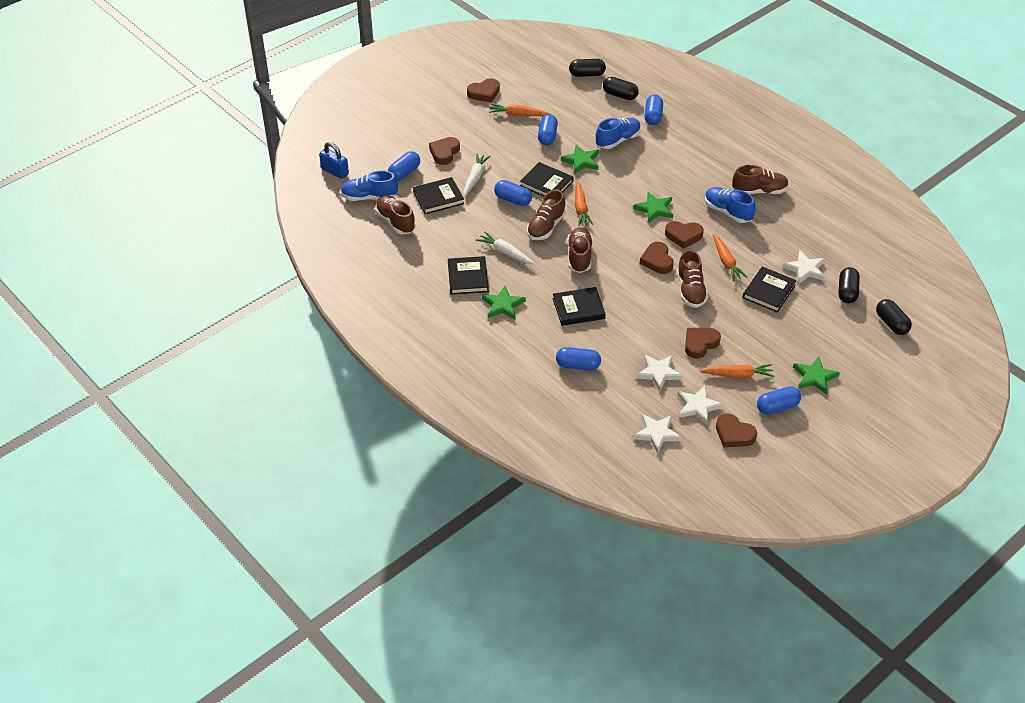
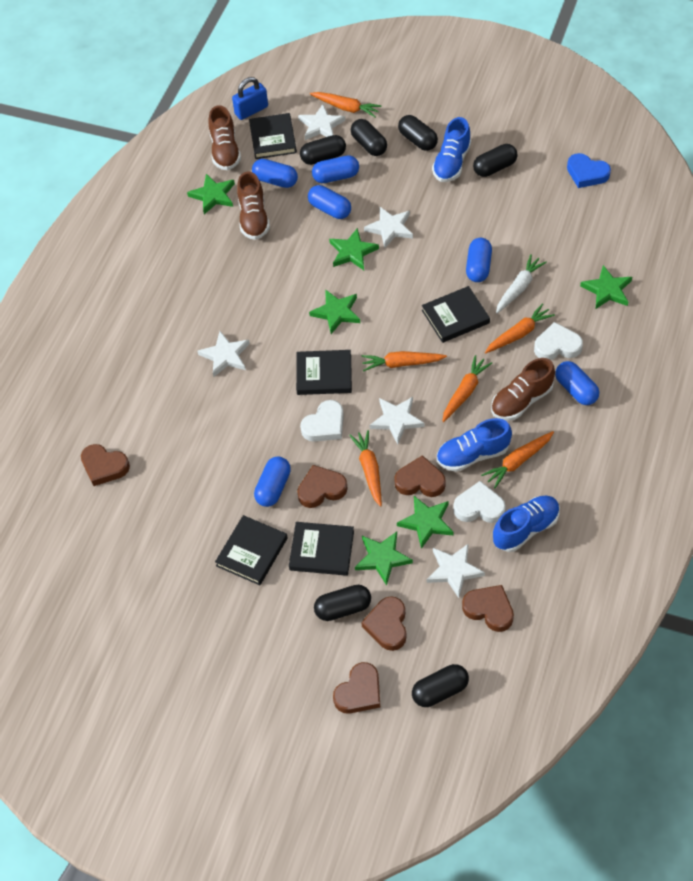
black capsule: 4 -> 6
blue heart: 0 -> 1
brown shoe: 5 -> 3
green star: 4 -> 6
orange carrot: 4 -> 6
white carrot: 2 -> 1
white heart: 0 -> 3
white star: 4 -> 5

